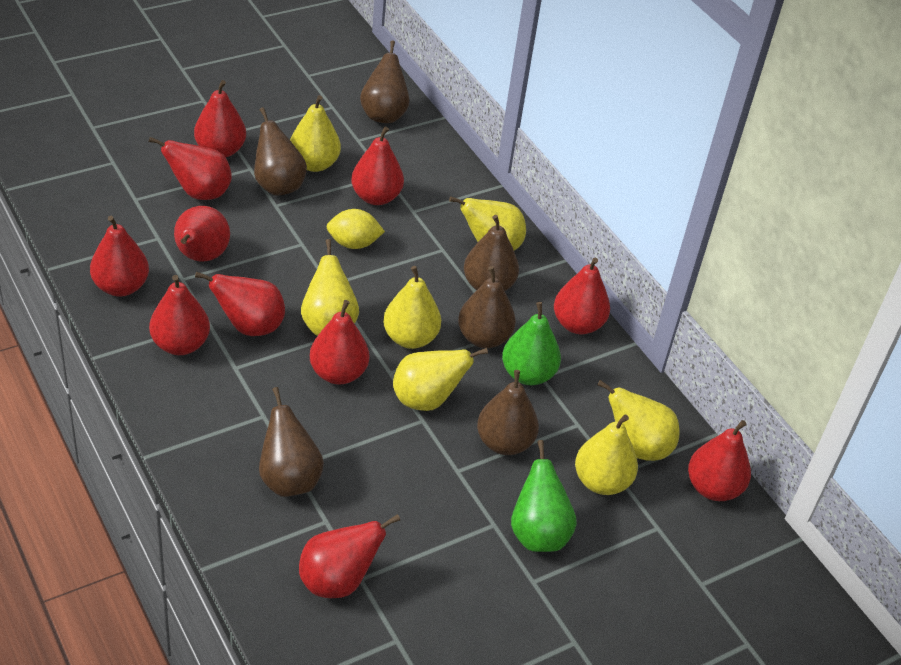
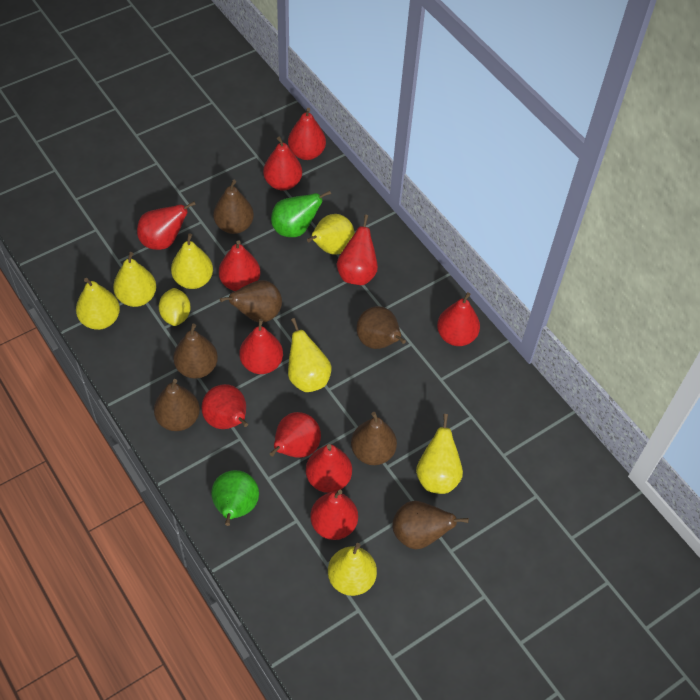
brown pear: 6 -> 7

